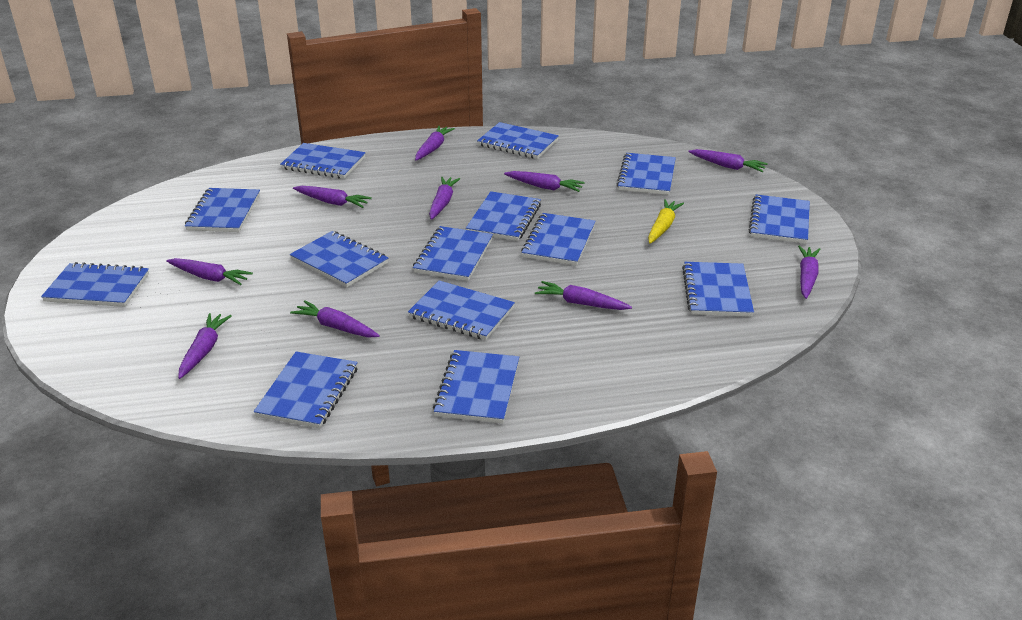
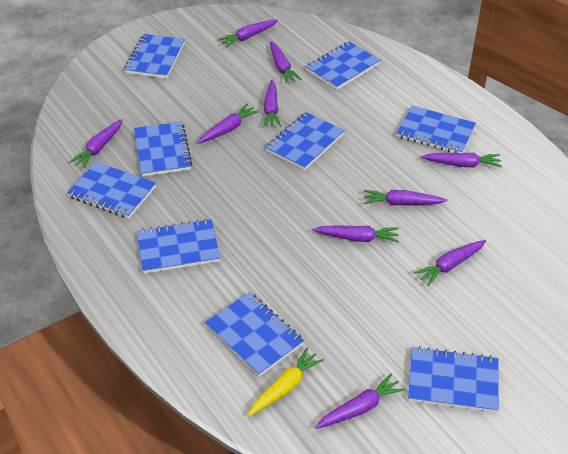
blue notebook: 14 -> 9

